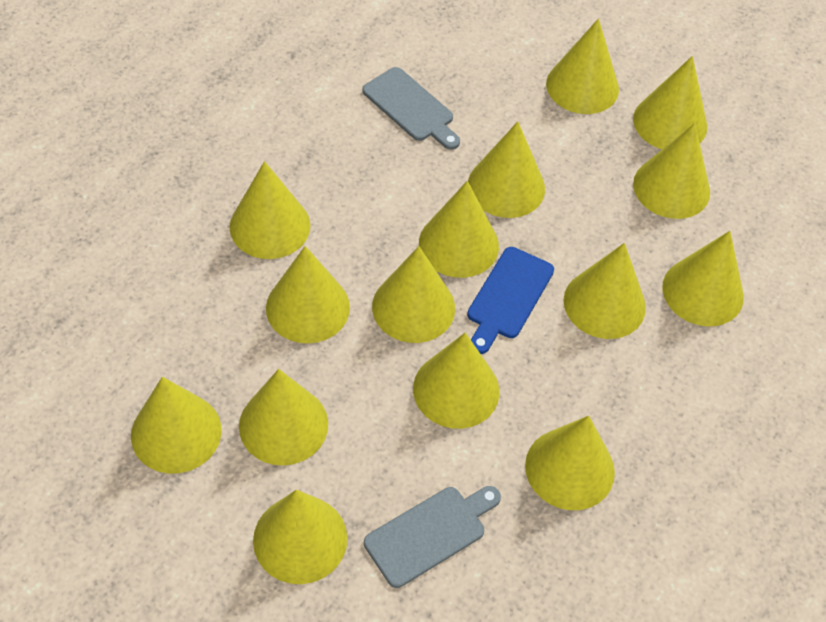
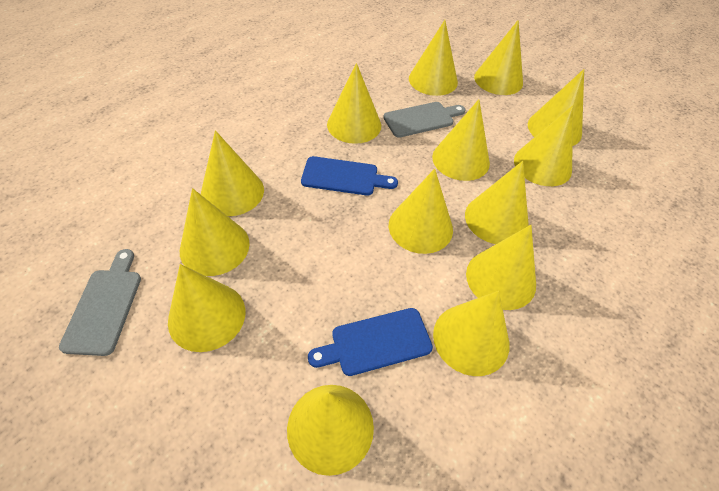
blue cutting board: 1 -> 2
yellow cone: 15 -> 14

